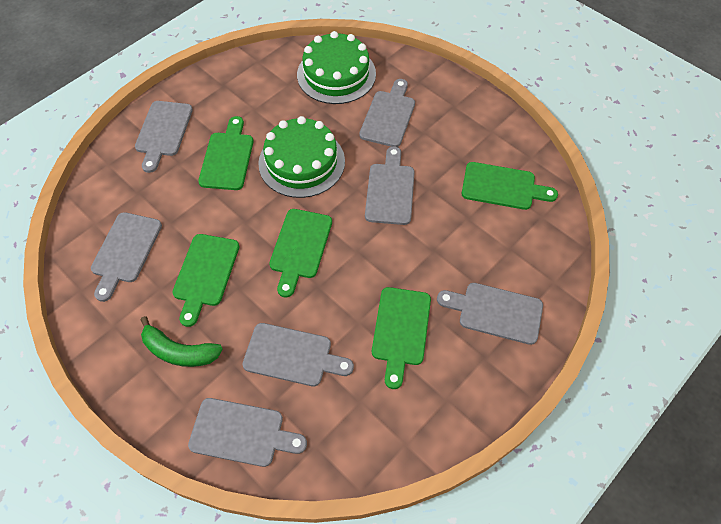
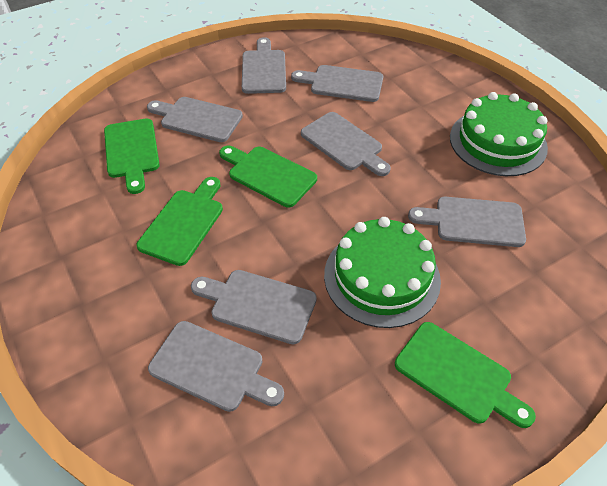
green banana: 1 -> 0
green cutting board: 5 -> 4

